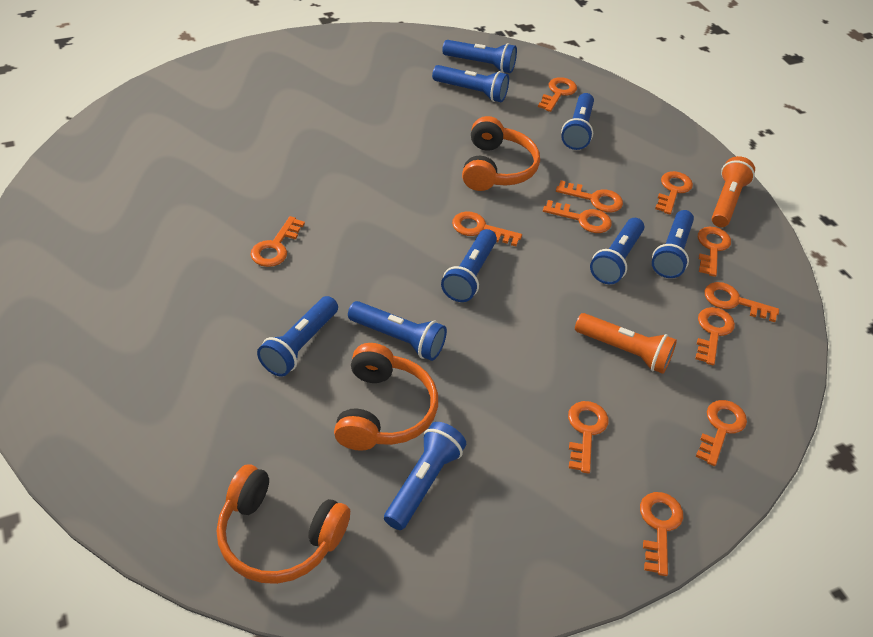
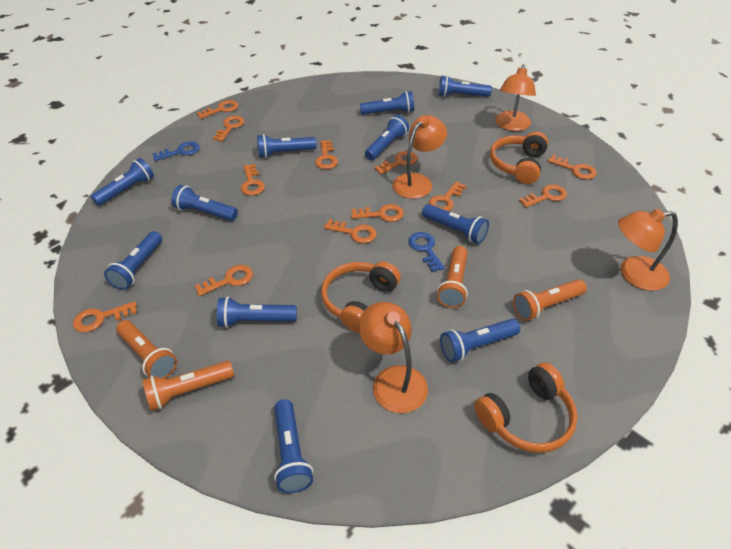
blue flashlight: 9 -> 11
blue key: 0 -> 2
orange flashlight: 2 -> 4
orange lamp: 0 -> 4

